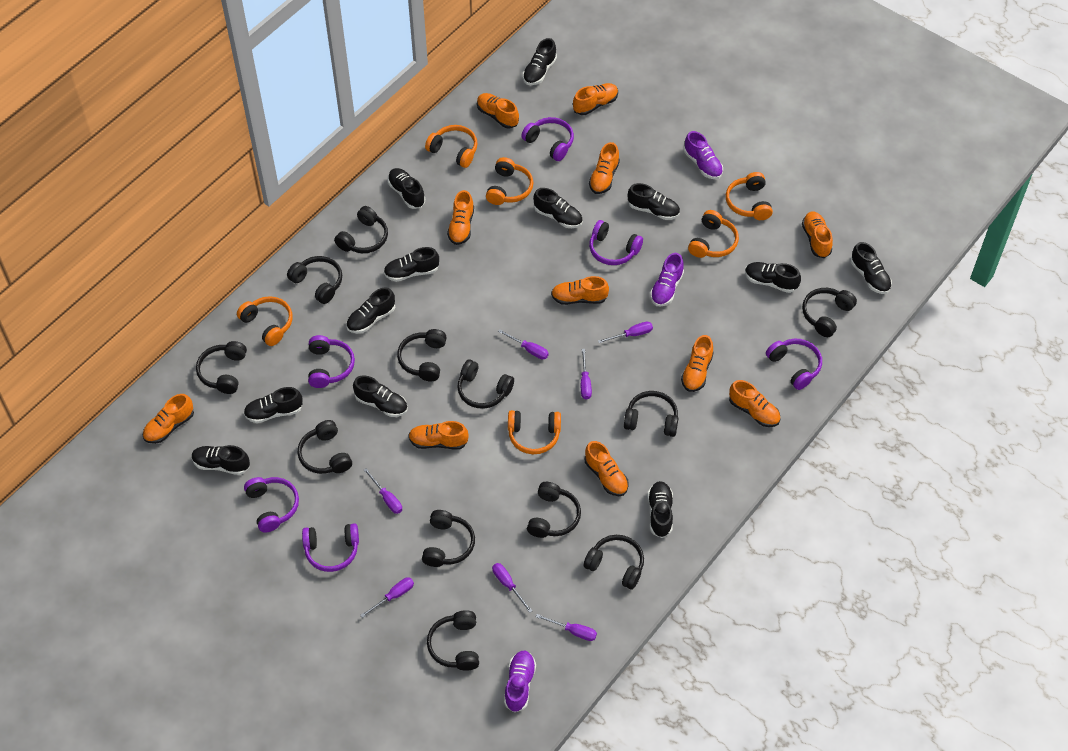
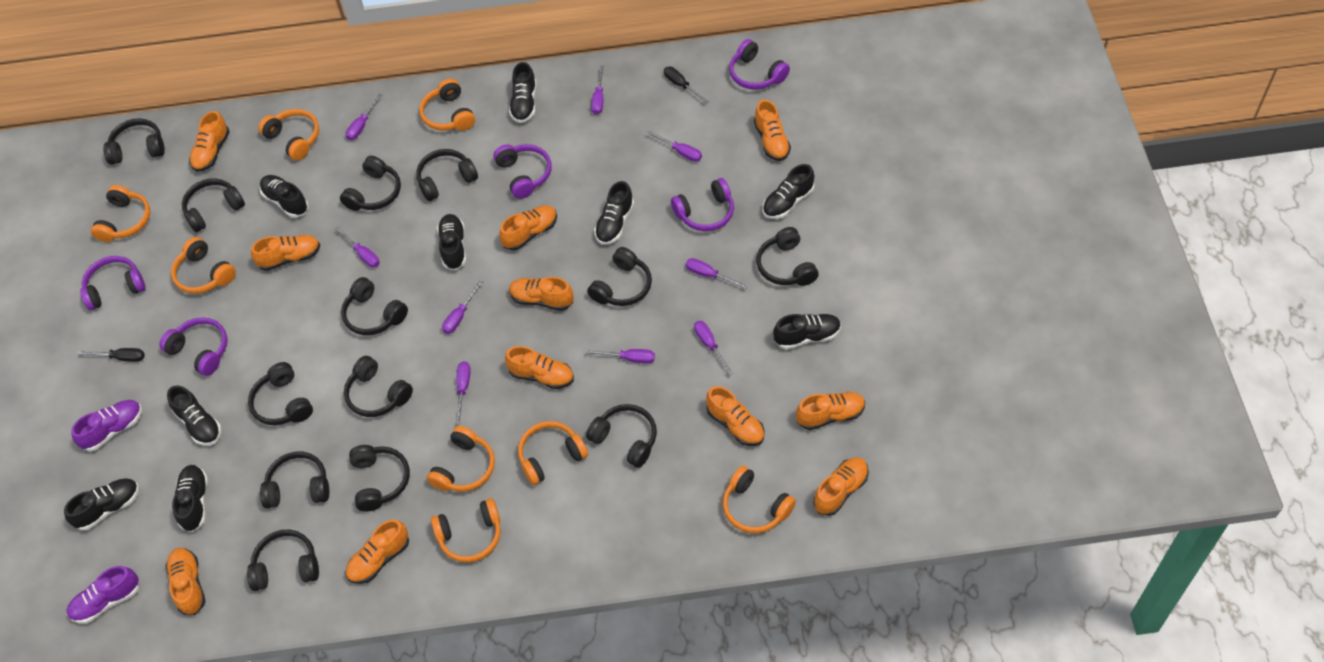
black headphones: 12 -> 13
black screwdriver: 0 -> 2
black shoe: 12 -> 9
orange headphones: 6 -> 8
purple headphones: 6 -> 5
purple screwdriver: 7 -> 9
purple shoe: 3 -> 2

